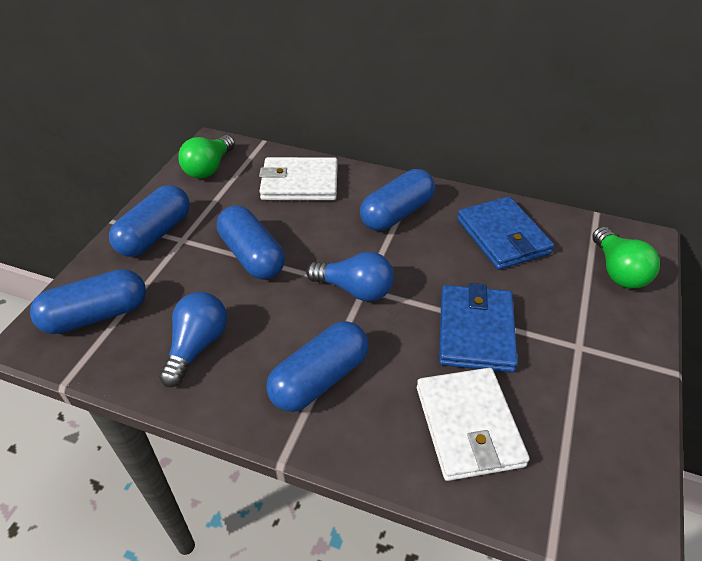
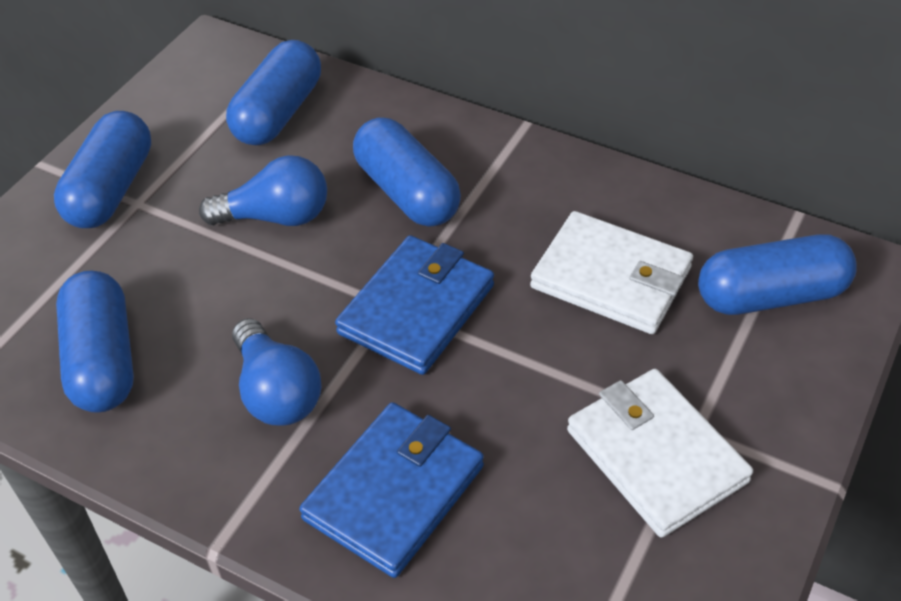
green light bulb: 2 -> 0

